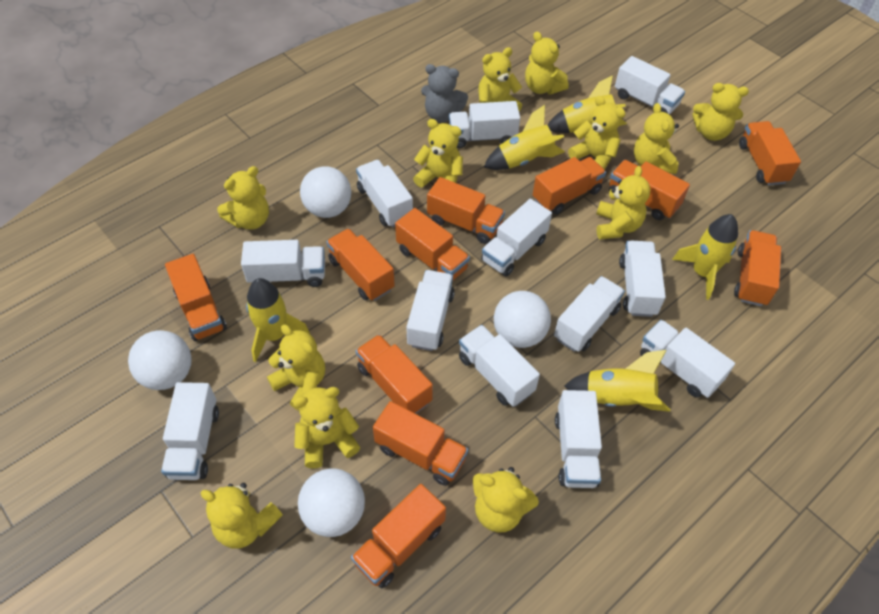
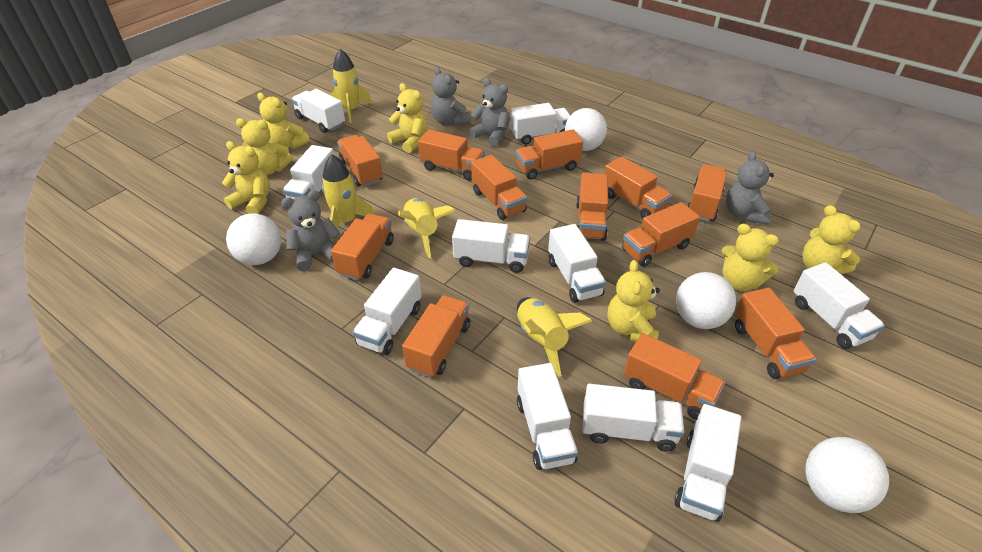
grey teddy bear: 1 -> 4
orange truck: 11 -> 12
white truck: 12 -> 10
yellow rocket: 5 -> 4
yellow teddy bear: 12 -> 7

